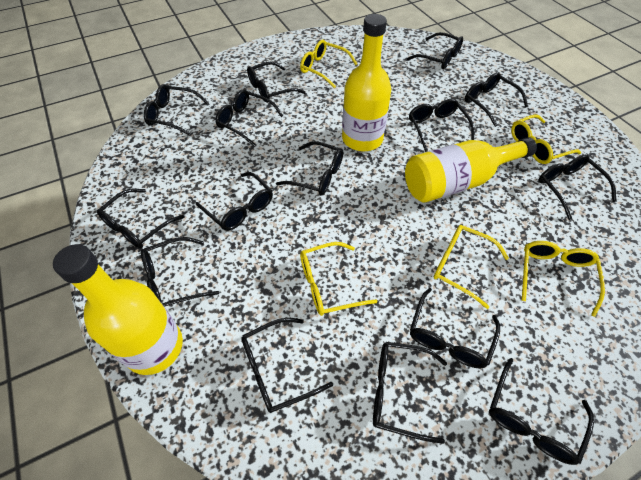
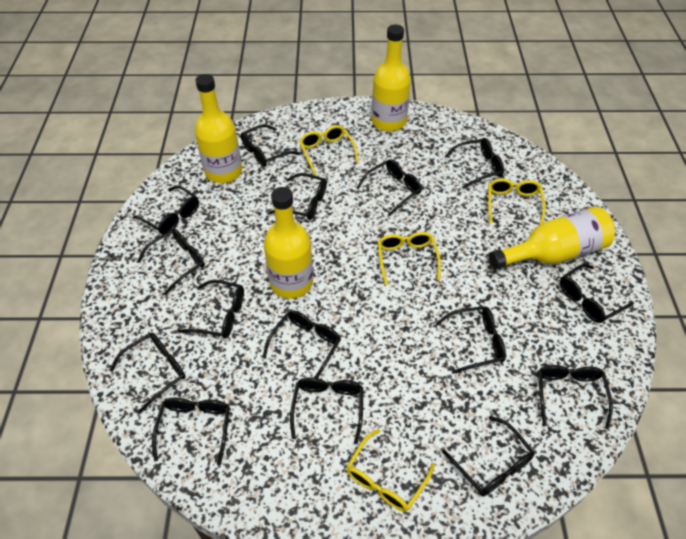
yellow bottle: 3 -> 4
yellow glasses: 5 -> 4

